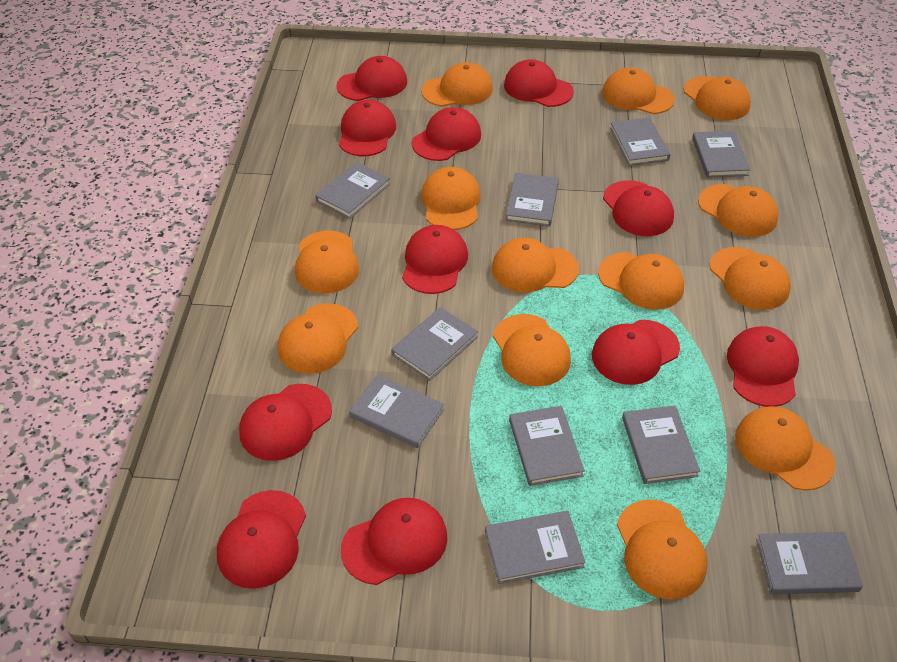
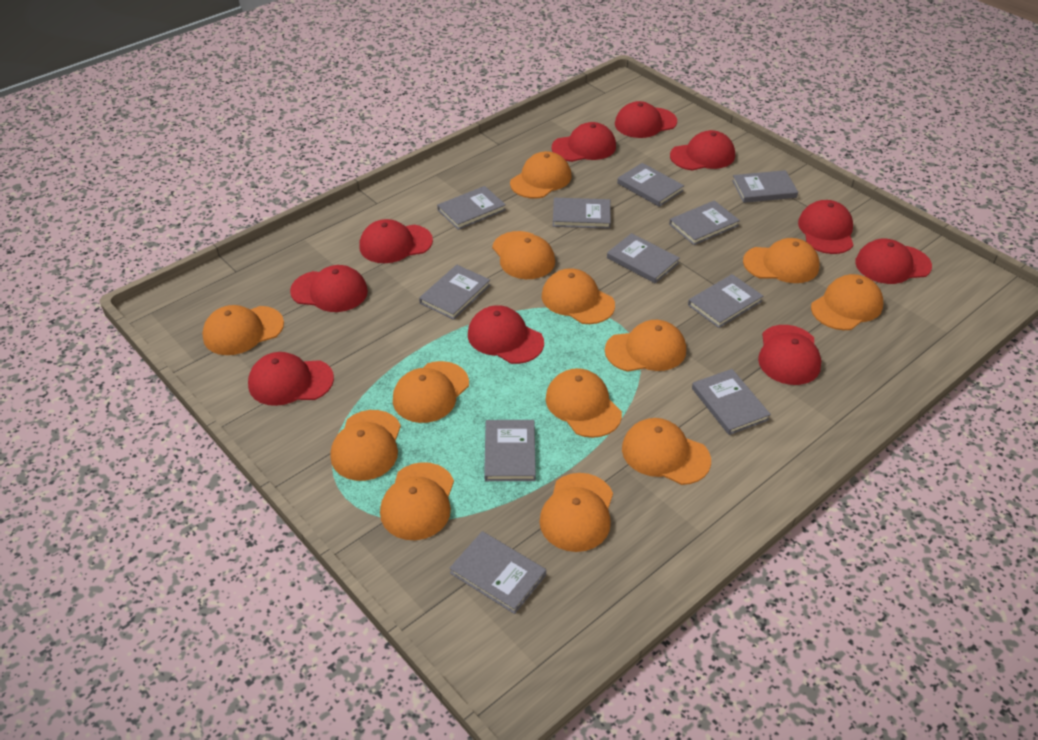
grey book: 10 -> 11
red cap: 11 -> 10

